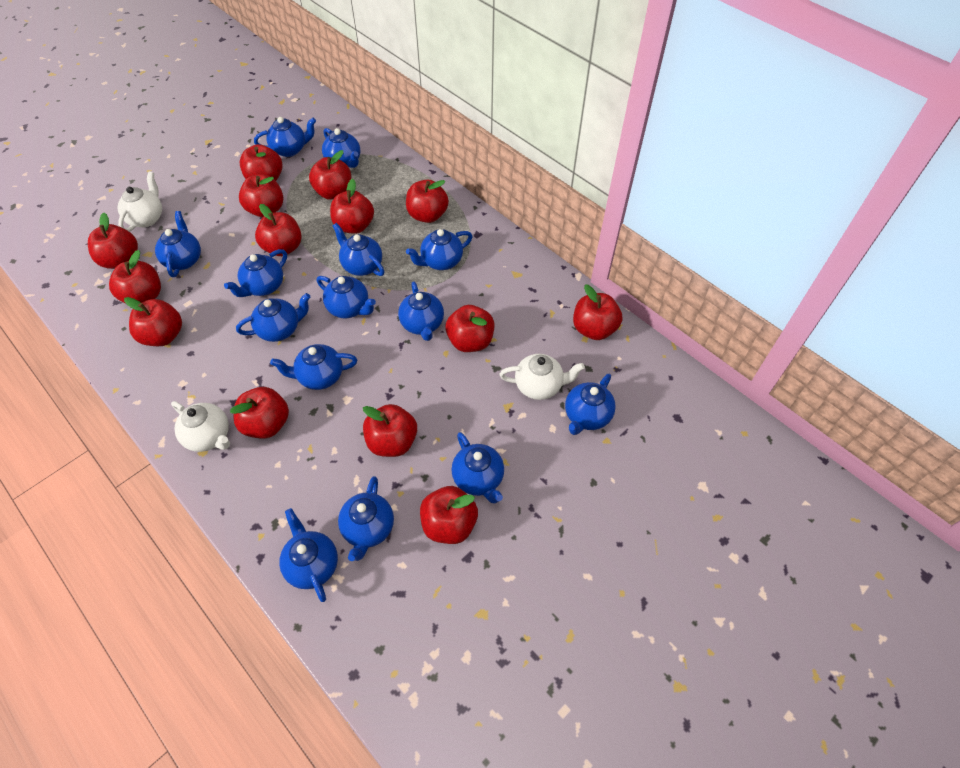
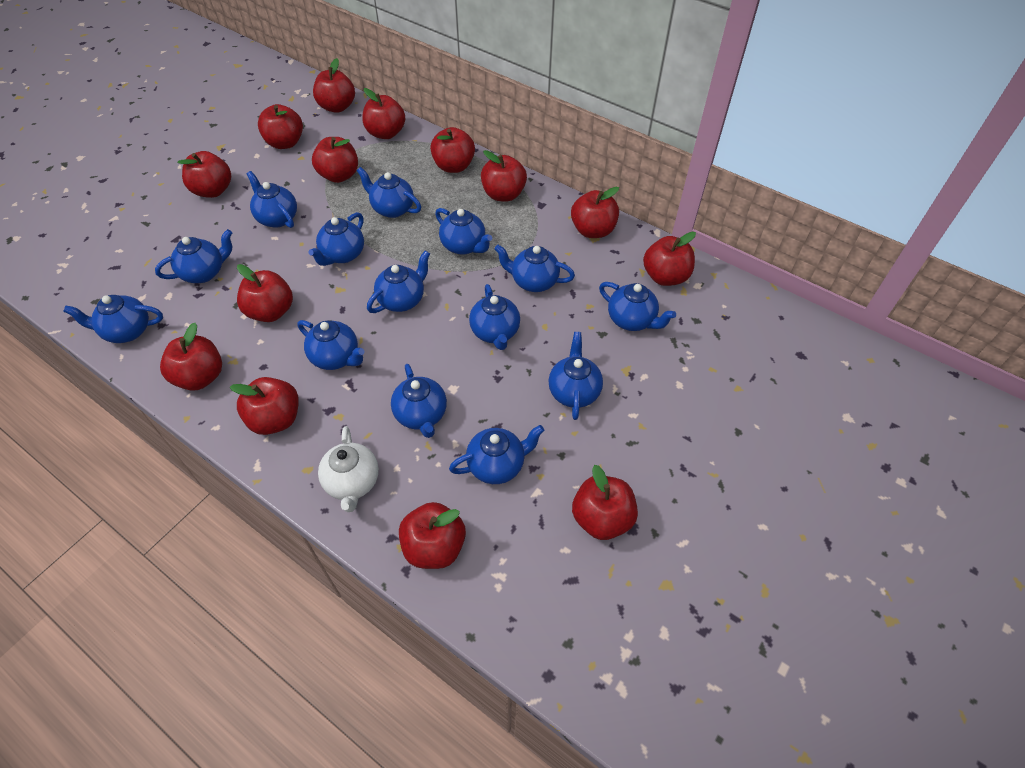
white teapot: 3 -> 1

